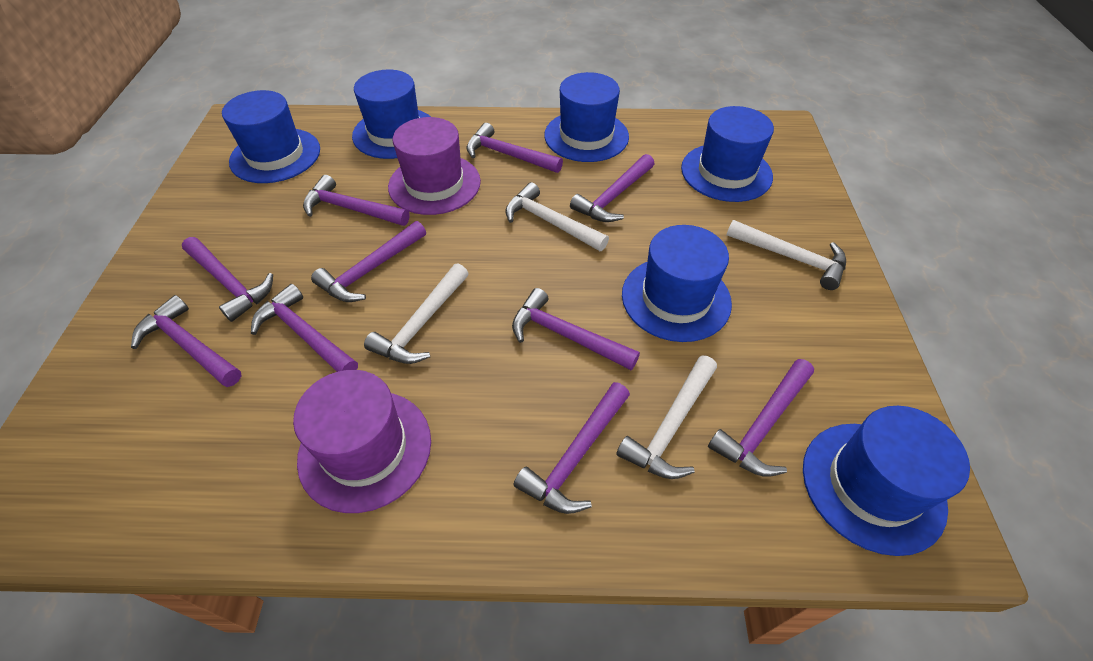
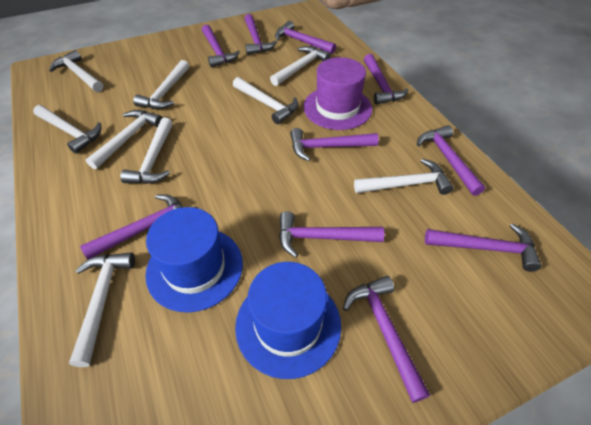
blue hat: 6 -> 2
purple hat: 2 -> 1
white hammer: 4 -> 9

